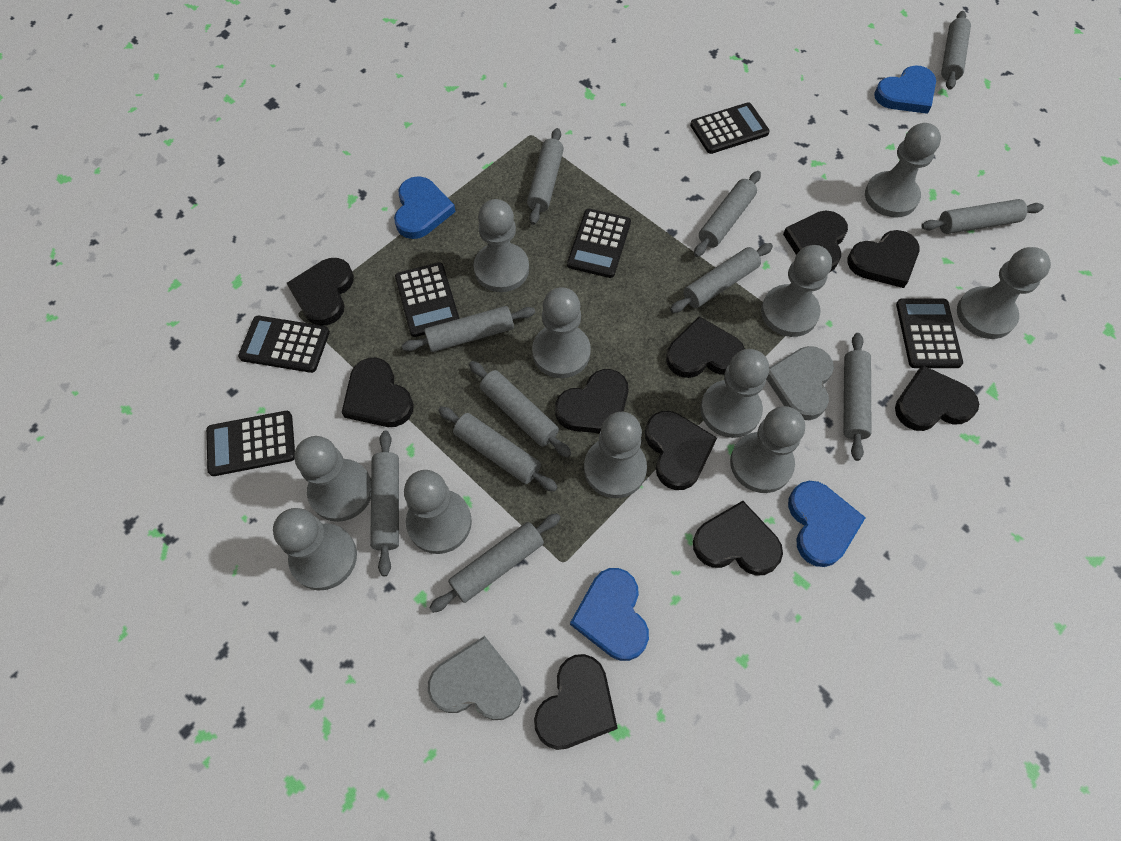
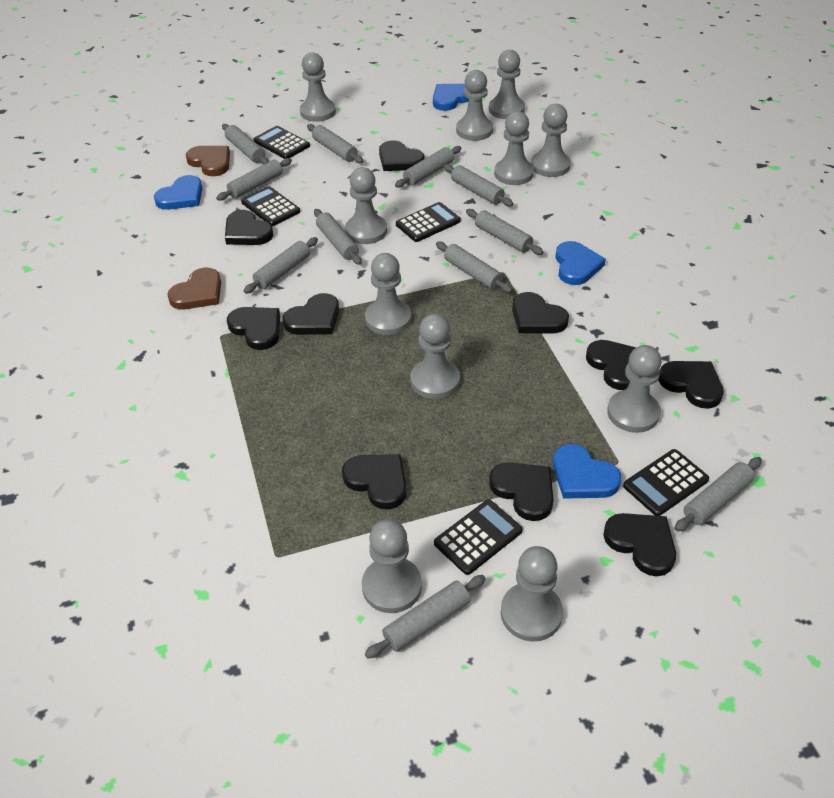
black calculator: 6 -> 5
brown heart: 0 -> 2
grey heart: 2 -> 0

